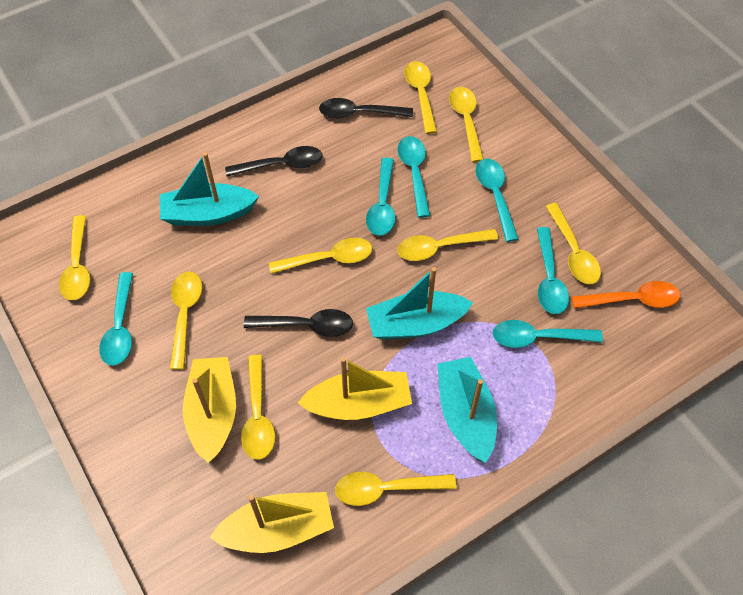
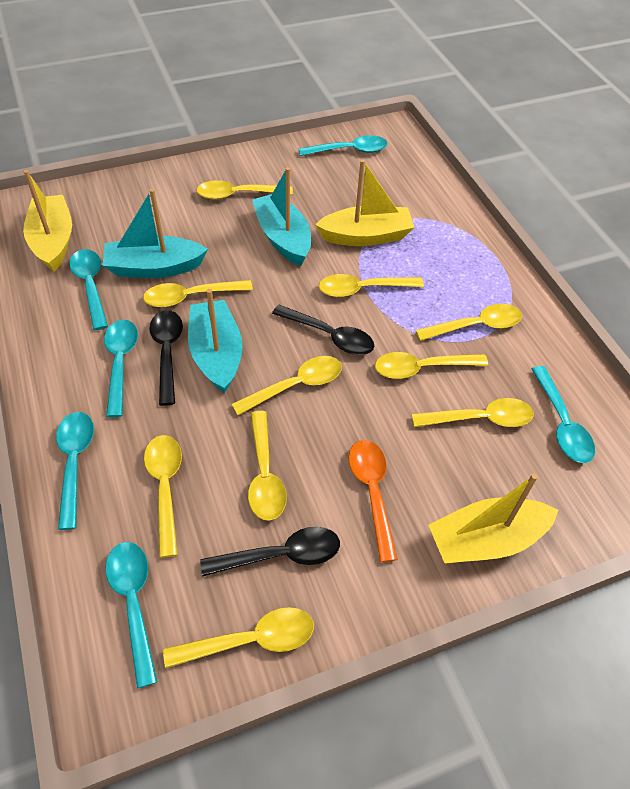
yellow spoon: 9 -> 10

